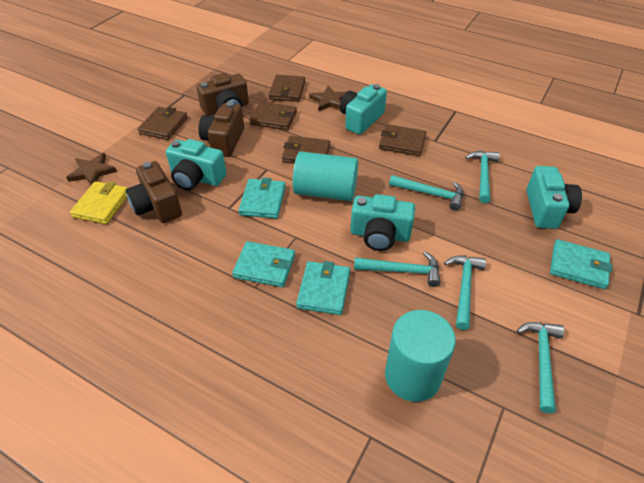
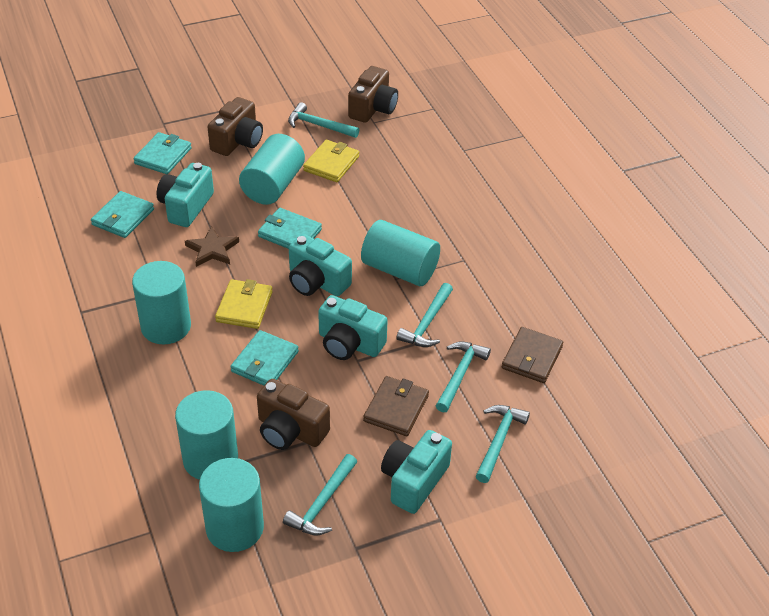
brown star: 2 -> 1
brown wallet: 5 -> 2
turquoise cylinder: 2 -> 5
yellow wallet: 1 -> 2

